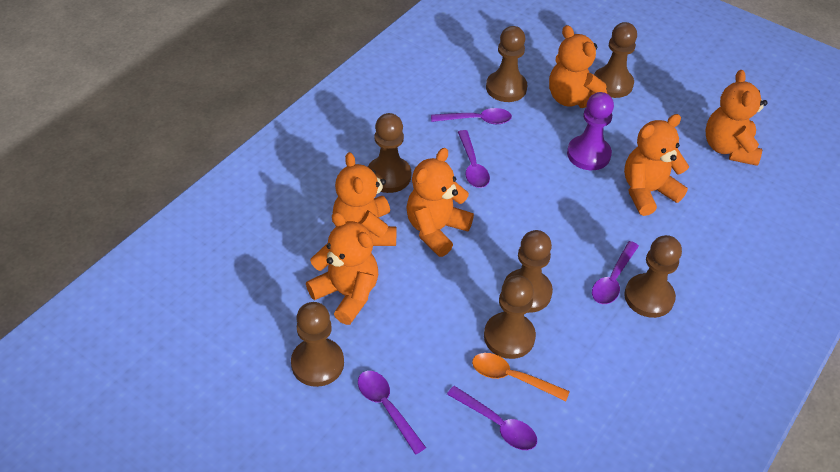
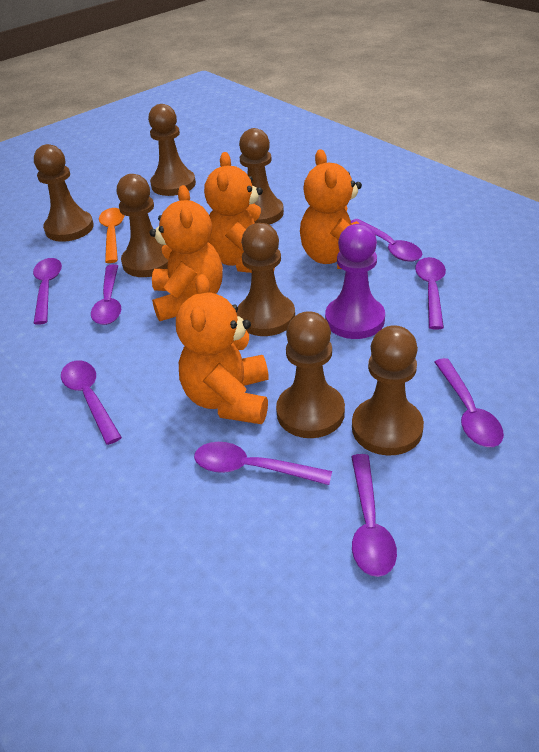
orange teddy bear: 6 -> 4
purple spoon: 5 -> 8

